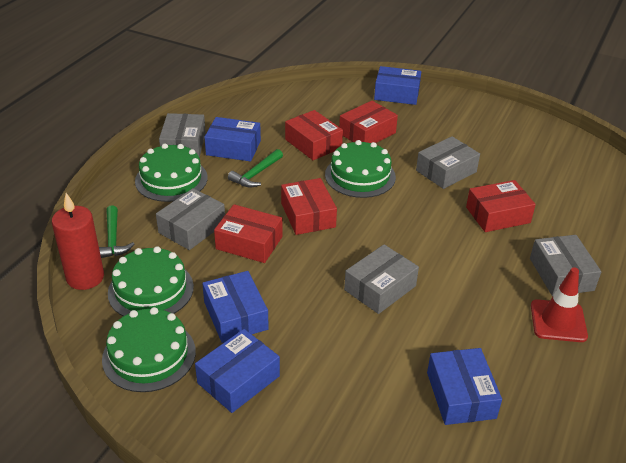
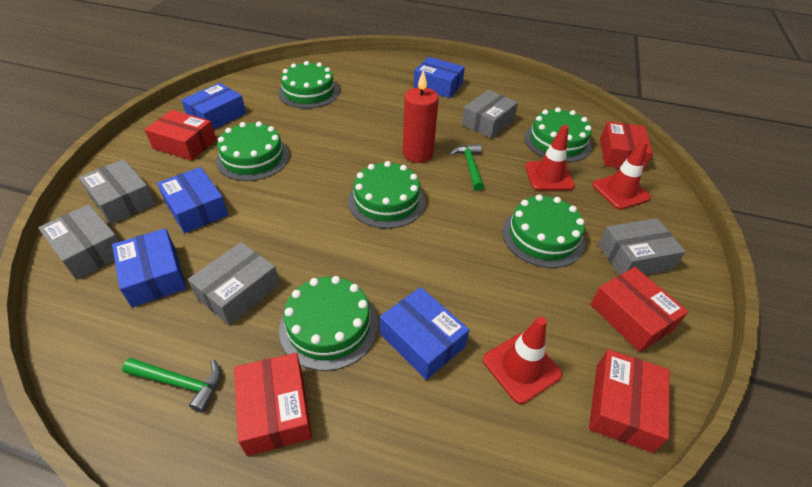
green cake: 4 -> 6
red traffic cone: 1 -> 3

